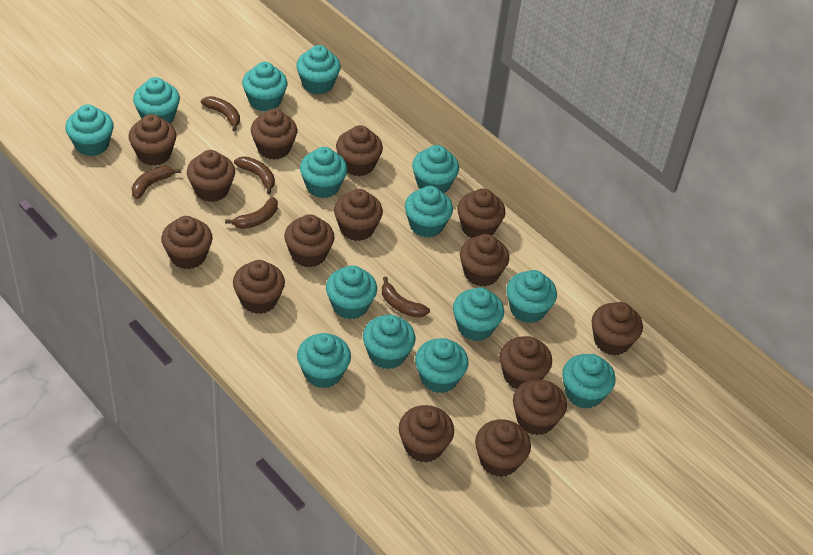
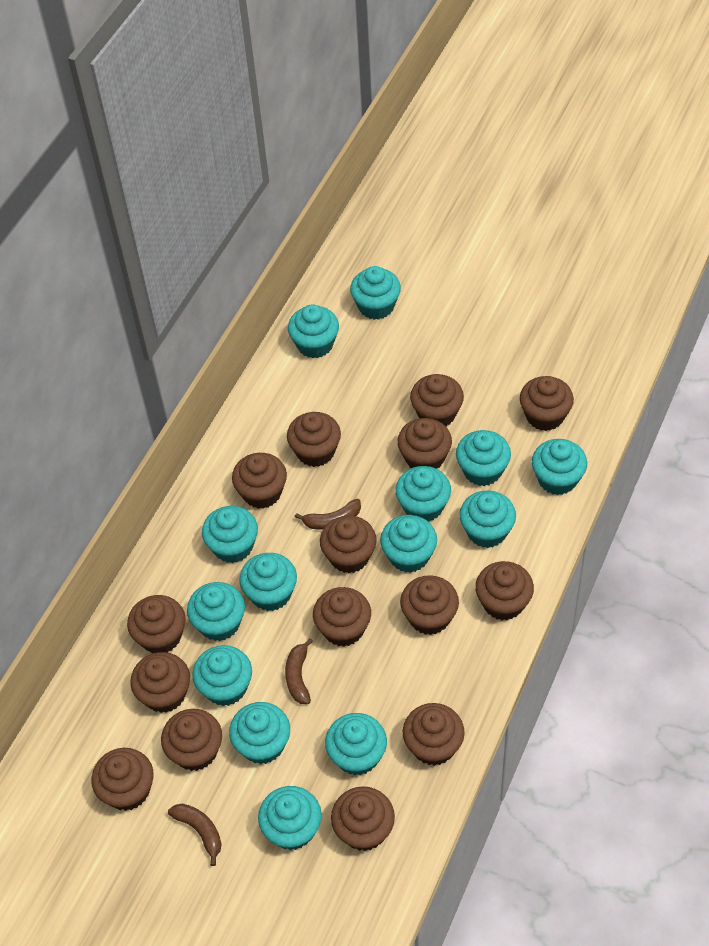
brown banana: 5 -> 3

